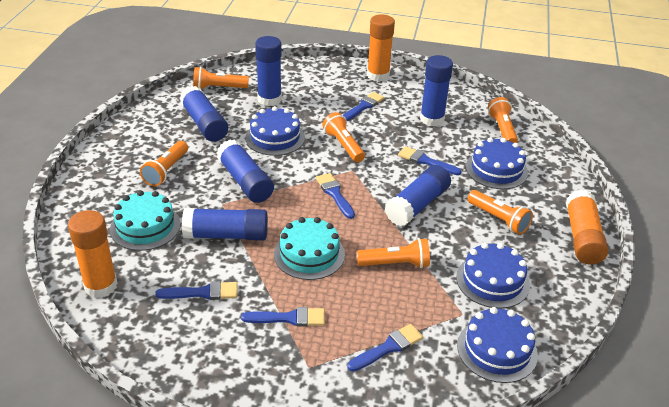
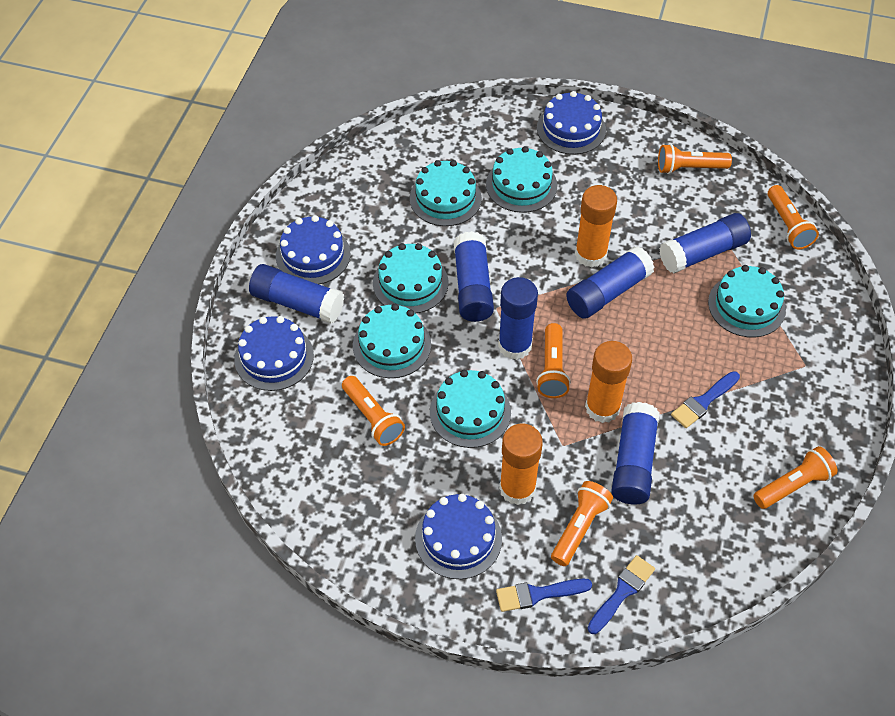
blue brush: 6 -> 3
turquoise cake: 2 -> 6

